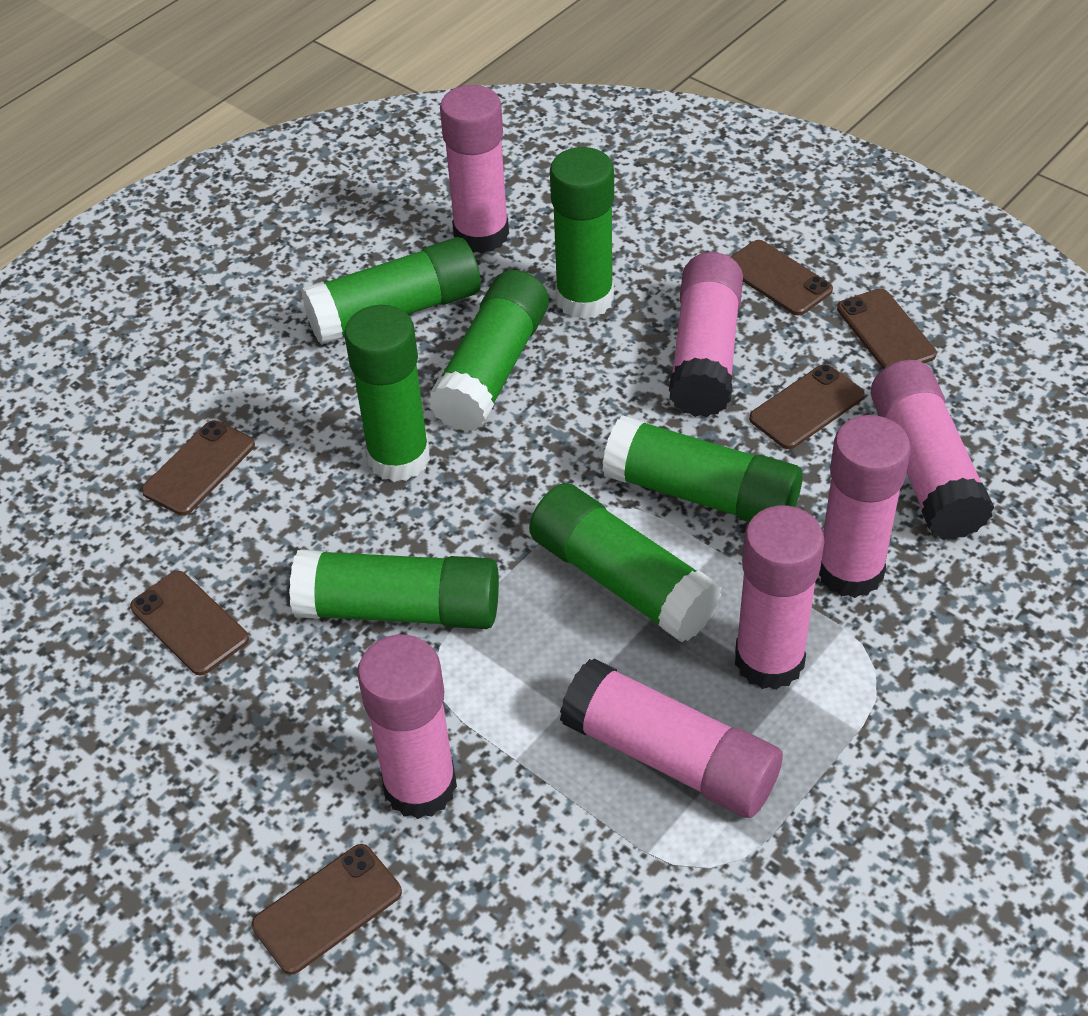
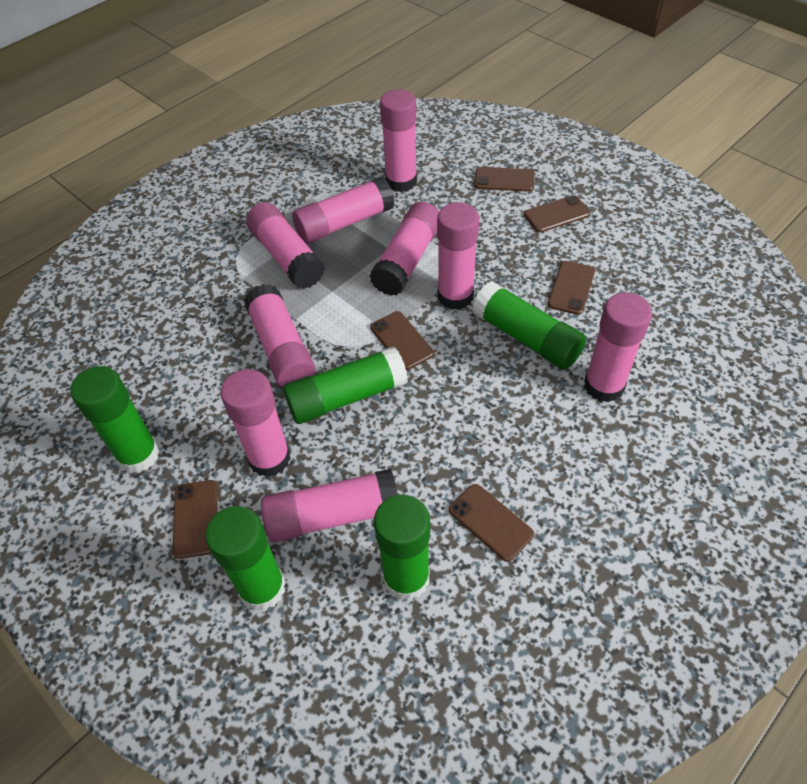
green glue stick: 7 -> 5
pink glue stick: 7 -> 9

